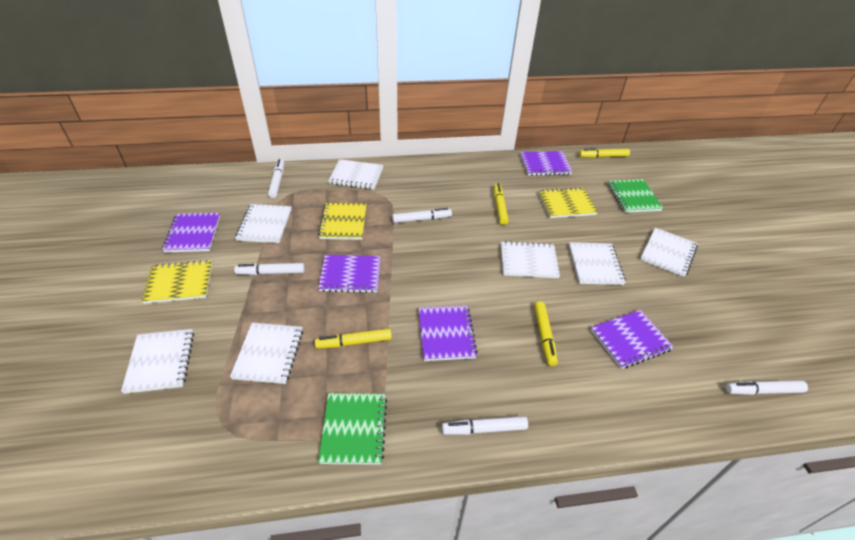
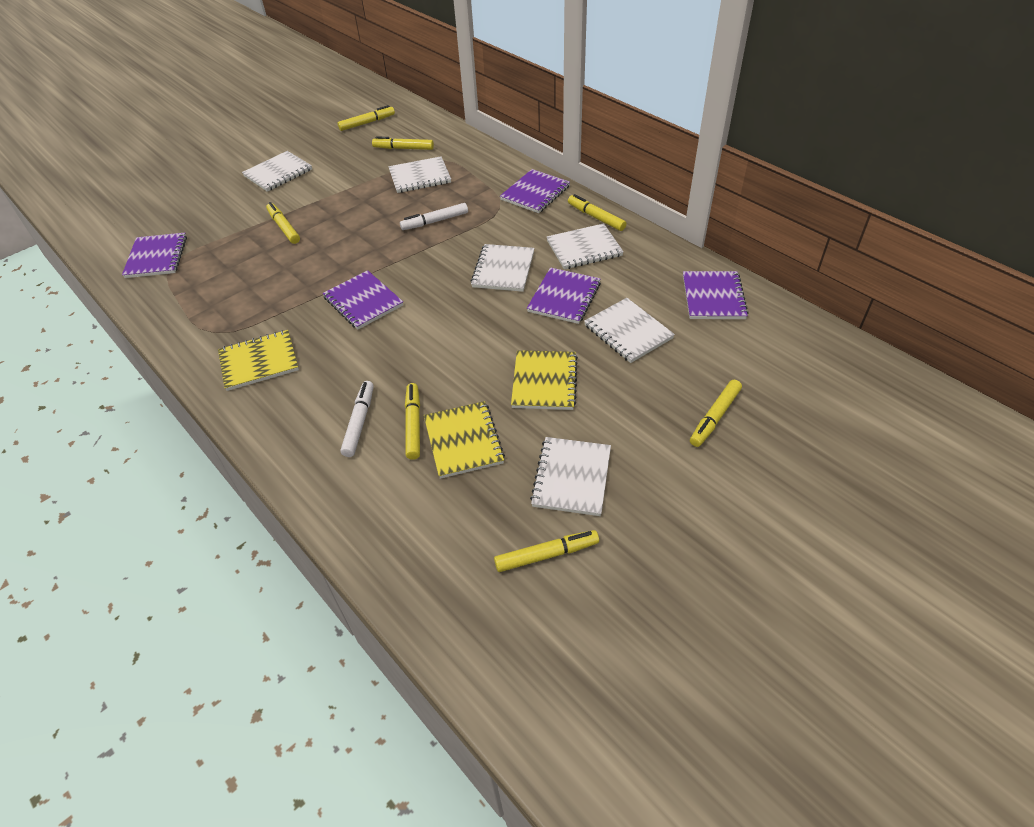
green notebook: 2 -> 0
white marker: 5 -> 2
white notebook: 7 -> 6
yellow marker: 4 -> 7

